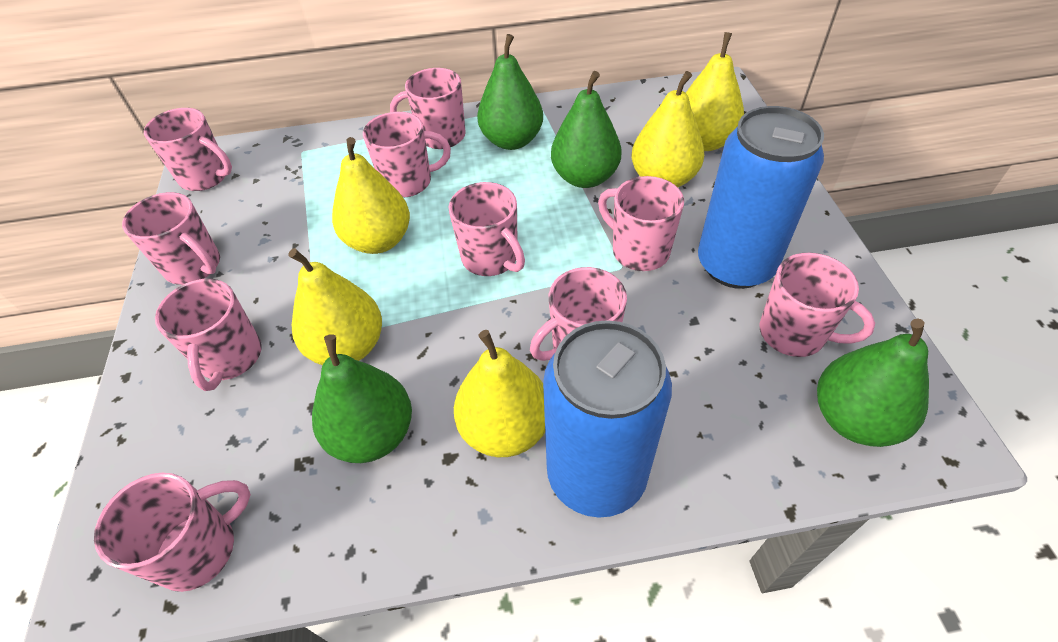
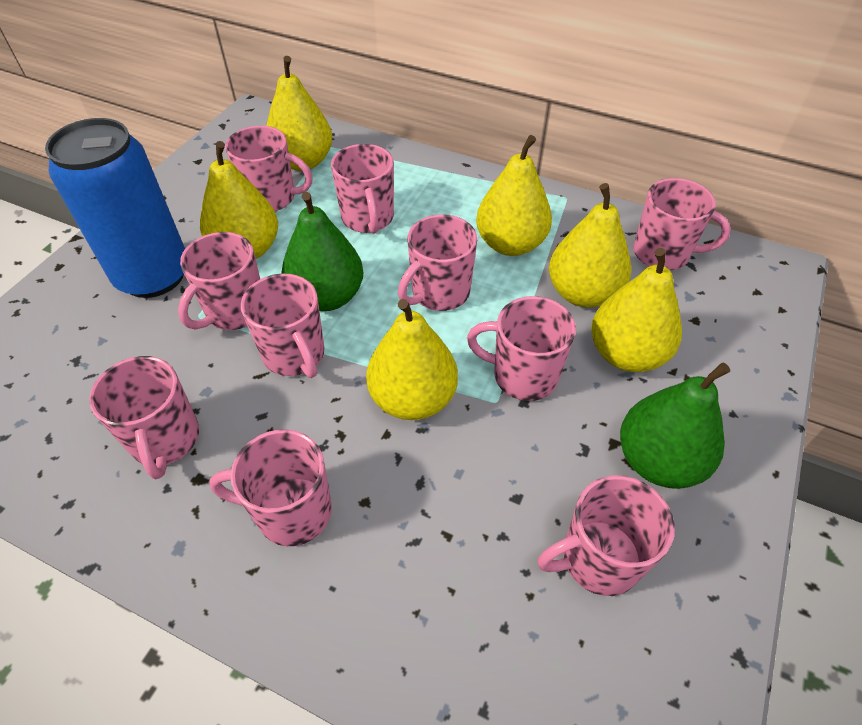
blue can: 2 -> 1
green pear: 4 -> 2
yellow pear: 5 -> 6

